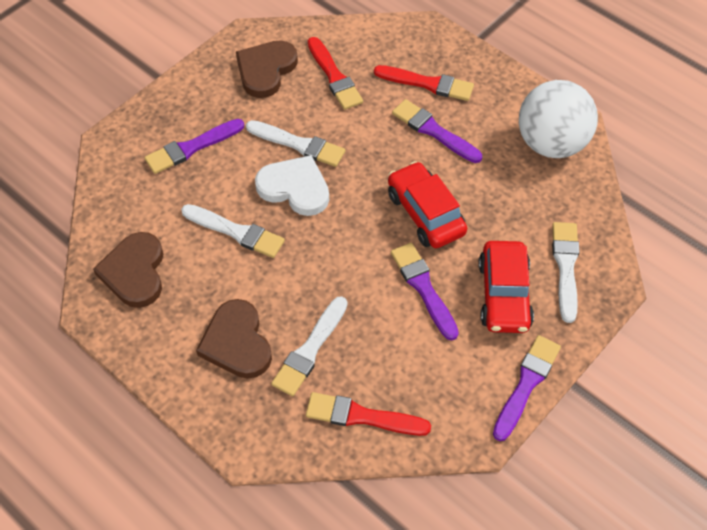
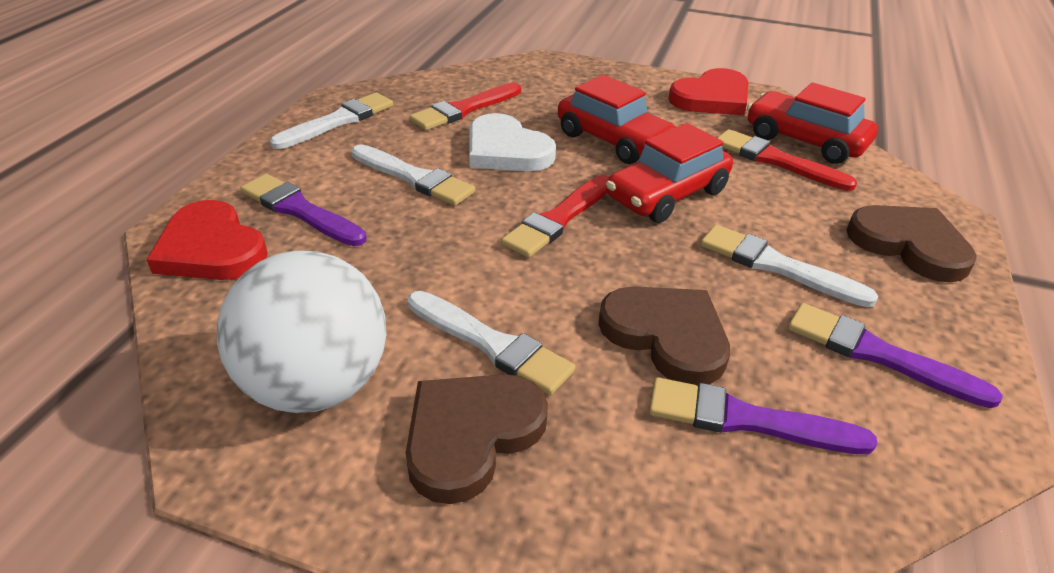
purple brush: 4 -> 3
red car: 2 -> 3
red heart: 0 -> 2

